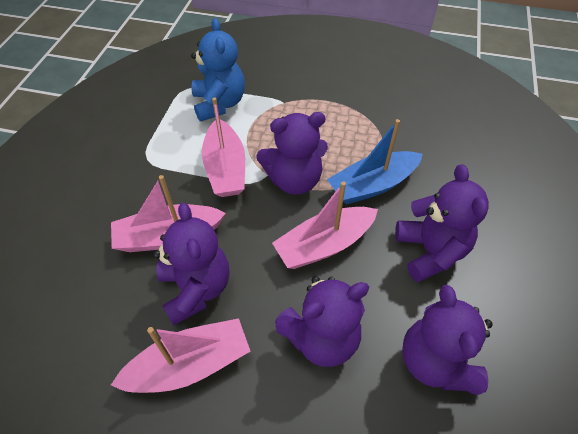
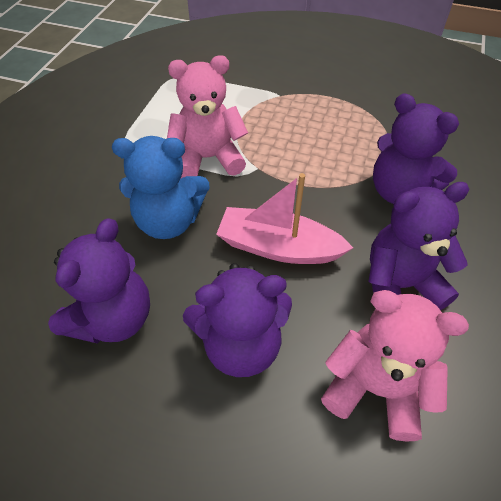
blue boat: 1 -> 0
pink boat: 4 -> 1
pink teddy bear: 0 -> 2
purple teddy bear: 5 -> 4

